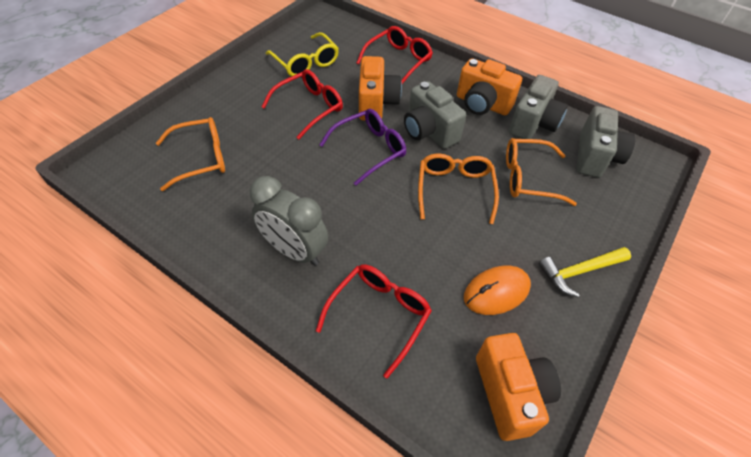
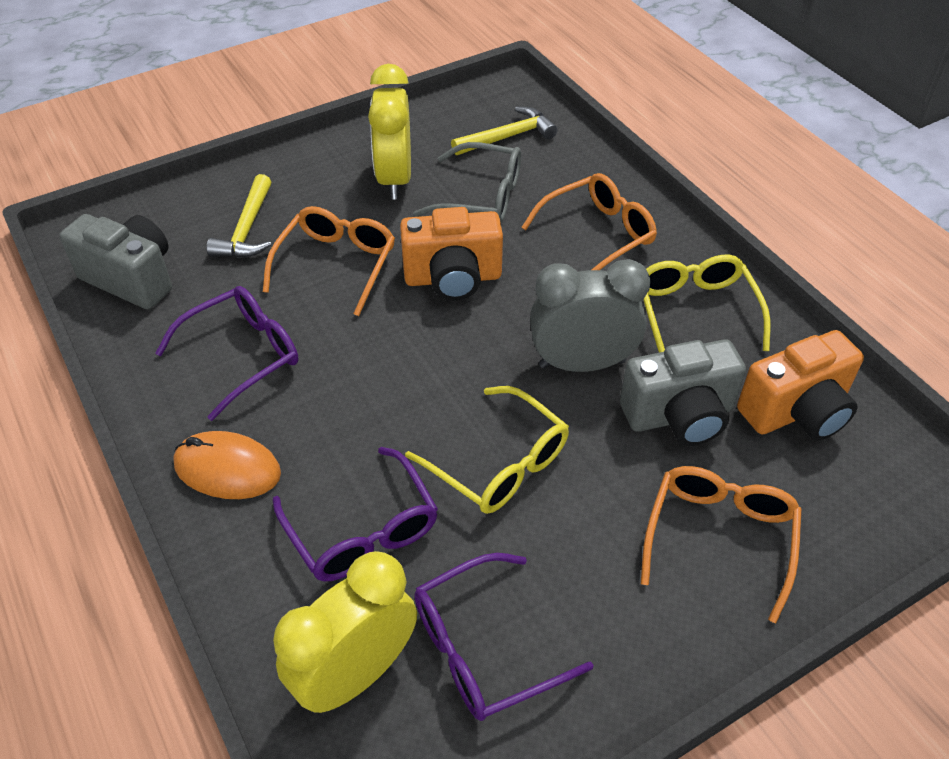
grey camera: 3 -> 2
grey glasses: 0 -> 1
orange camera: 3 -> 2
purple glasses: 1 -> 3
red glasses: 3 -> 0
yellow clock: 0 -> 2
yellow glasses: 1 -> 2
yellow hammer: 1 -> 2

